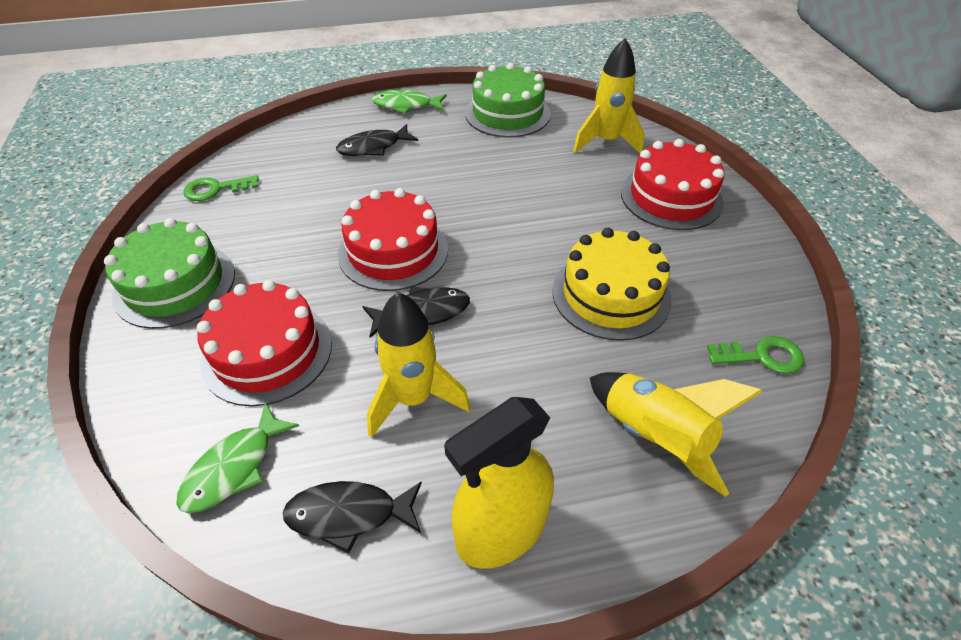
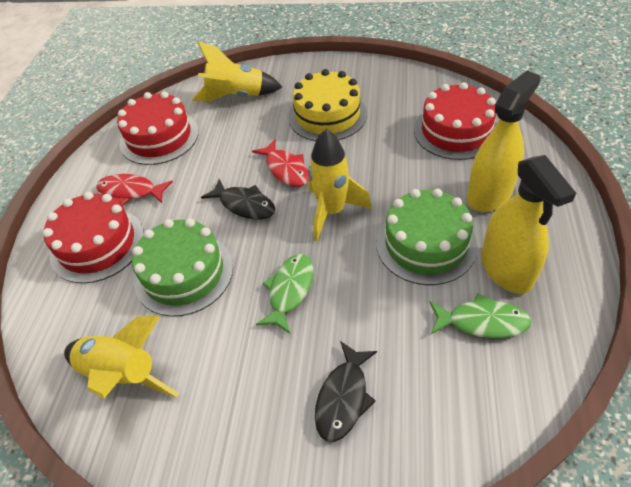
black fish: 3 -> 2
green key: 2 -> 0
red fish: 0 -> 2
yellow spray bottle: 1 -> 2

